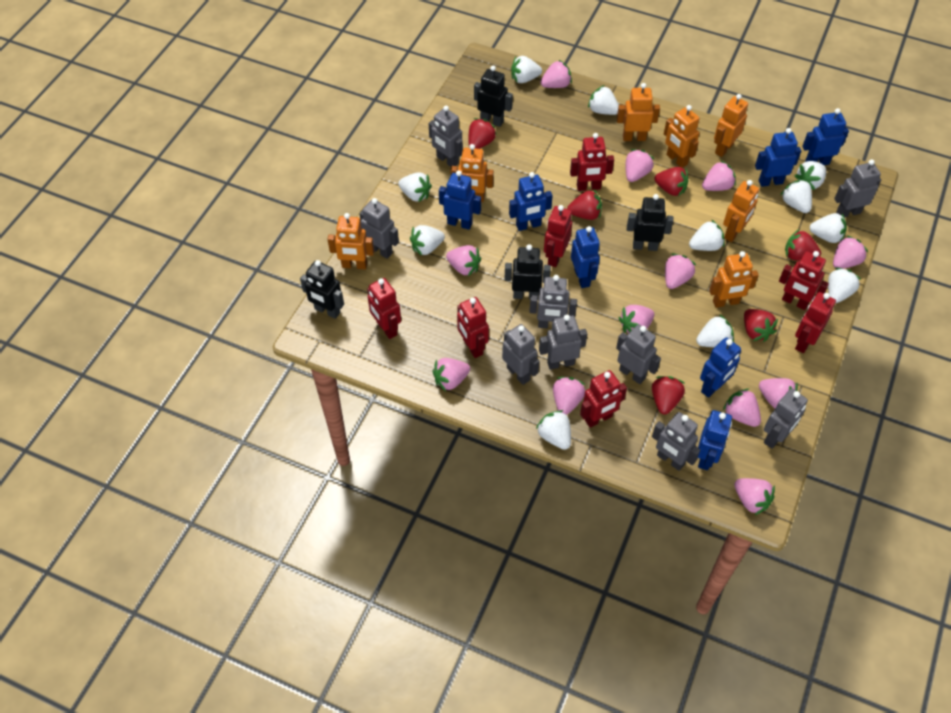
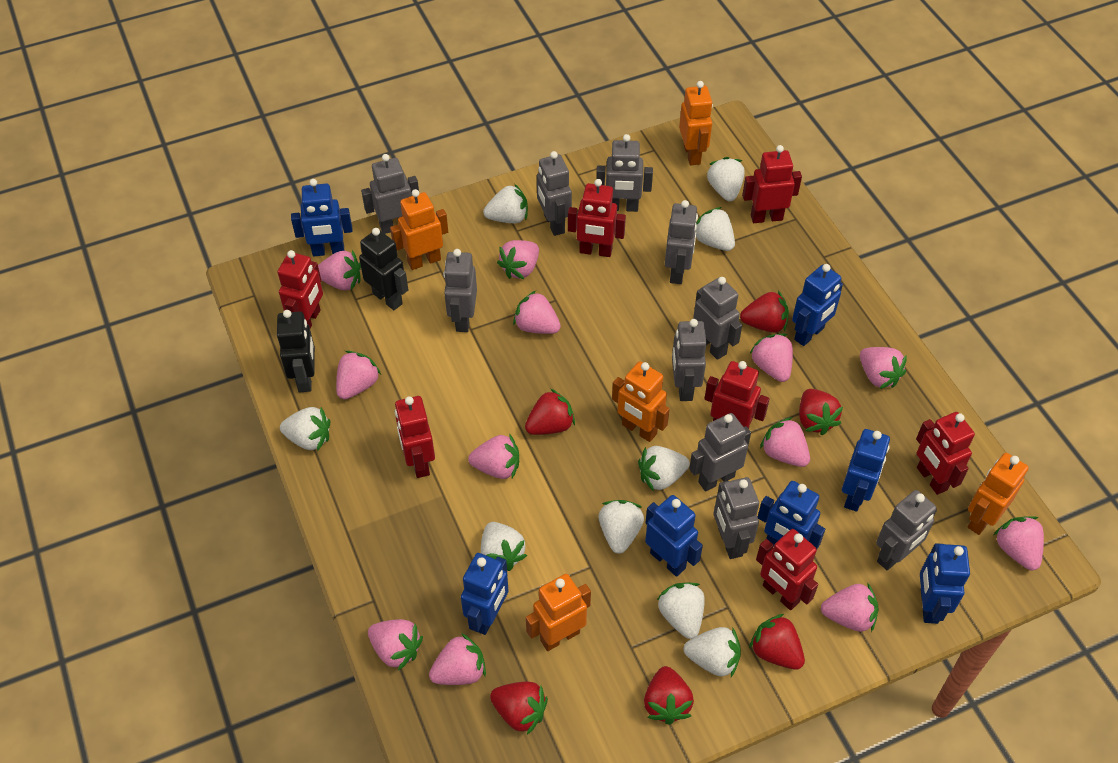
black robot: 4 -> 2
grey robot: 9 -> 10
orange robot: 7 -> 5
white strawberry: 11 -> 9

